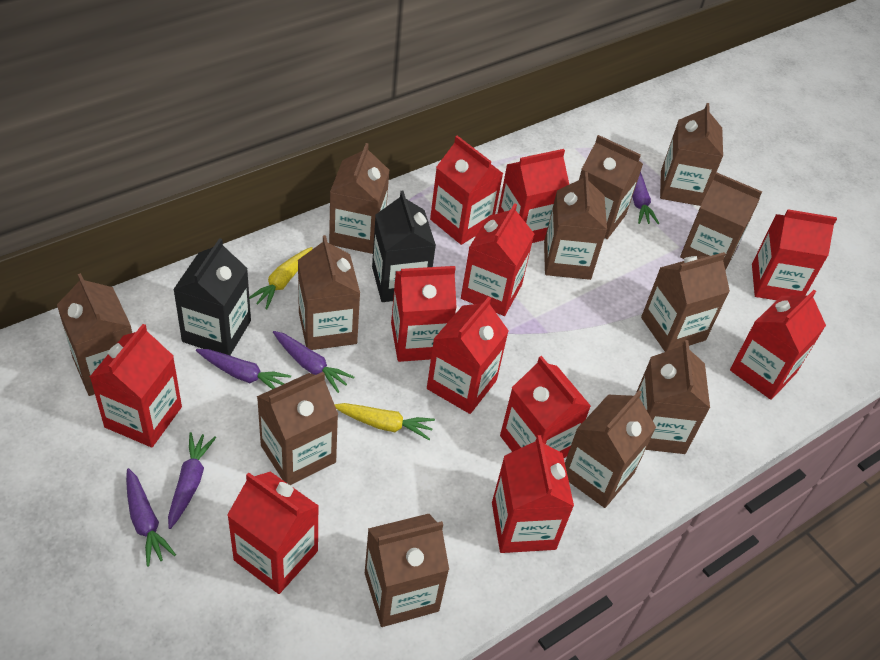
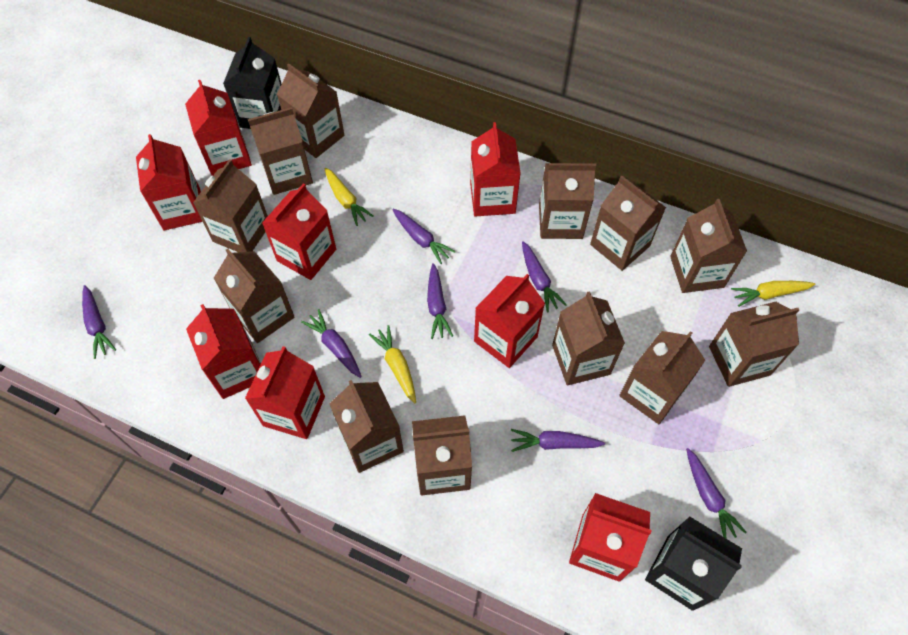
purple carrot: 5 -> 7
red carton: 11 -> 8
yellow carrot: 2 -> 3

